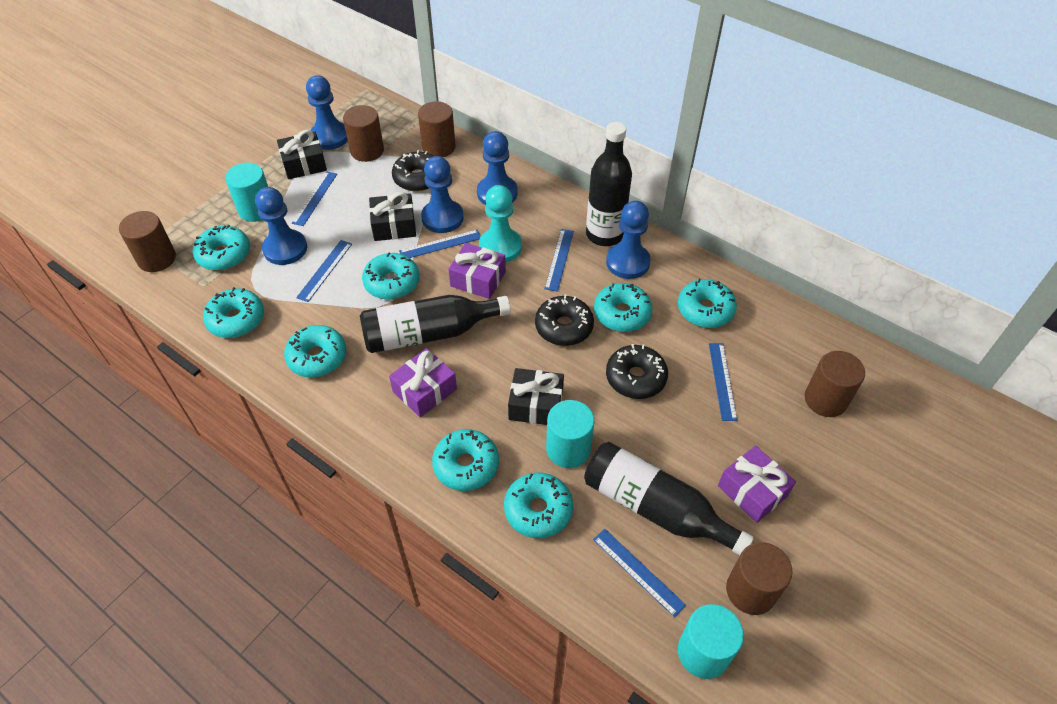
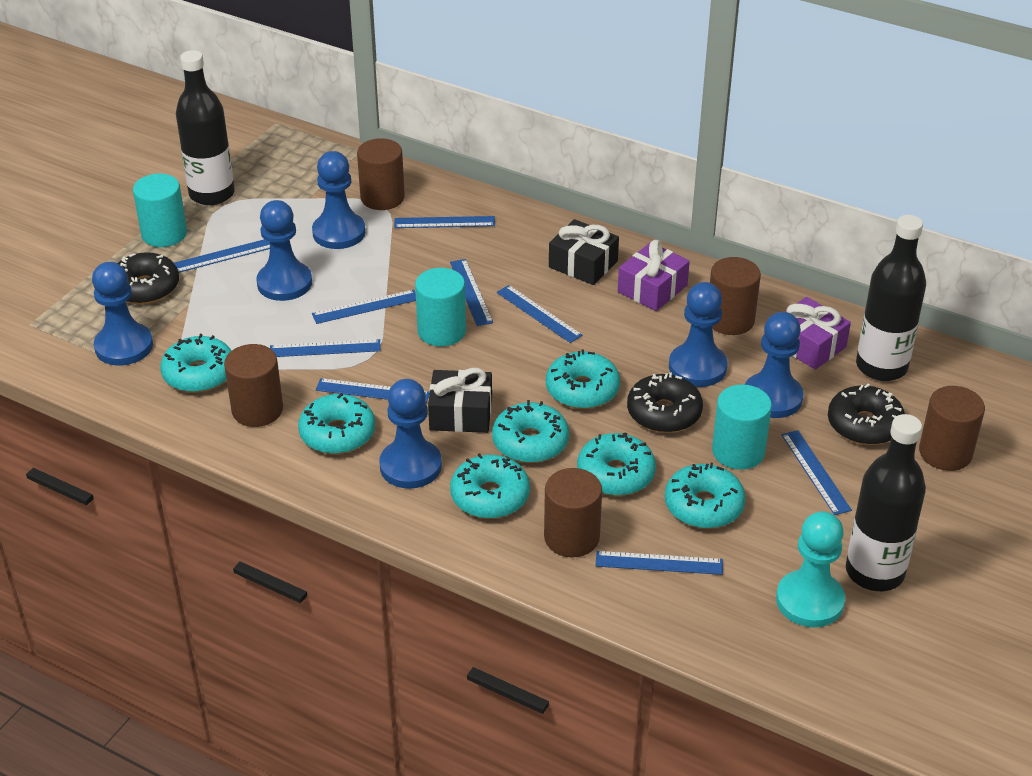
black gift: 3 -> 2
blue pawn: 5 -> 6
blue ruler: 6 -> 9
purple gift: 3 -> 2
turquoise donut: 8 -> 7

